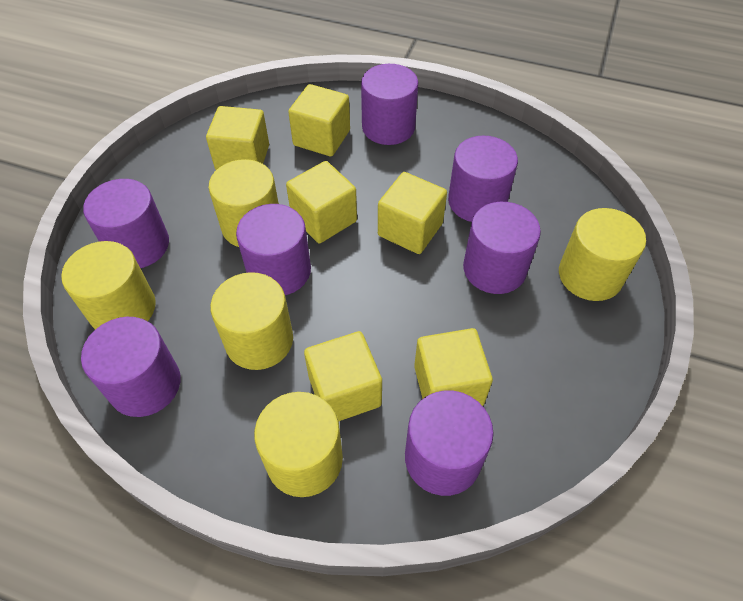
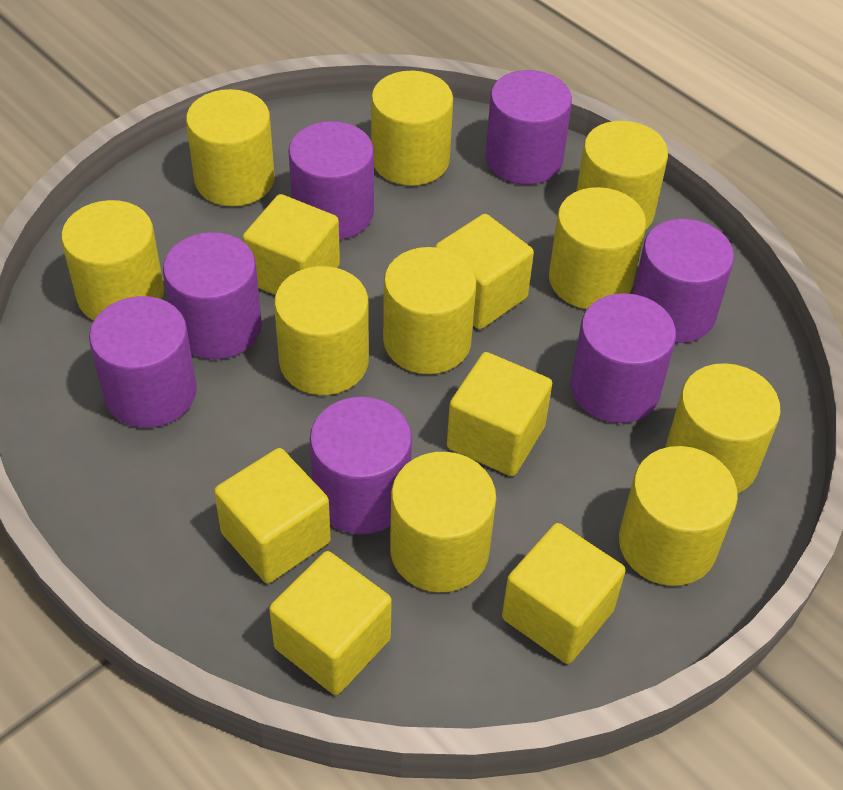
yellow cylinder: 5 -> 10

